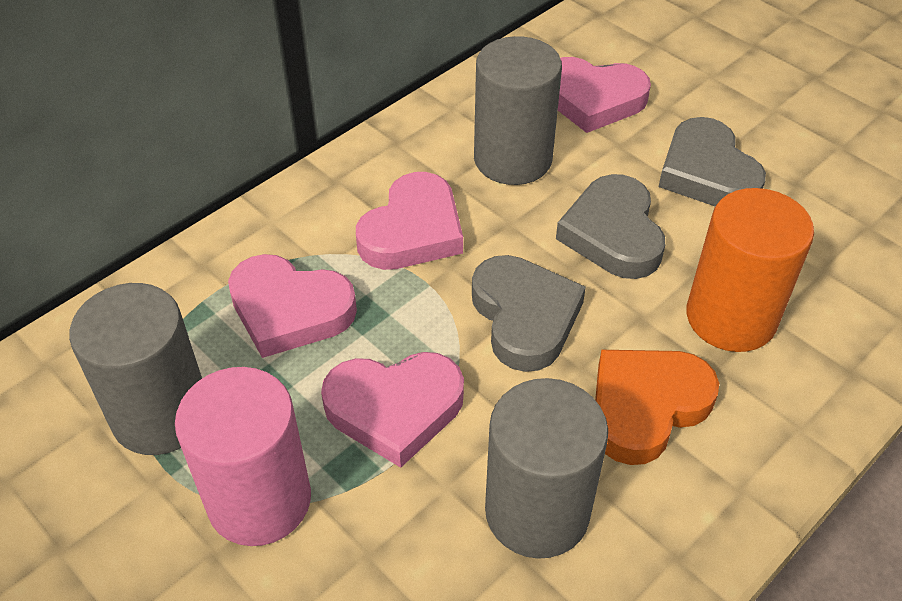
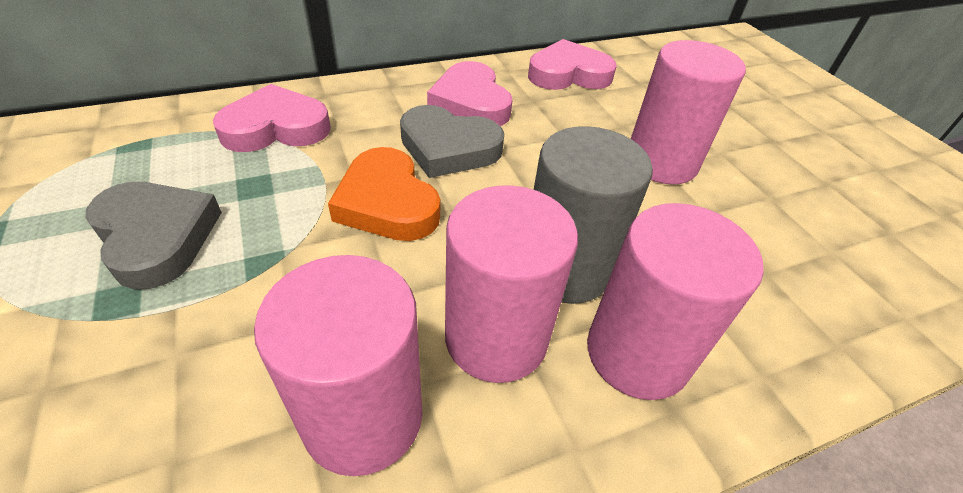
grey cylinder: 3 -> 1
grey heart: 3 -> 2
orange cylinder: 1 -> 0
pink cylinder: 1 -> 4
pink heart: 4 -> 3

